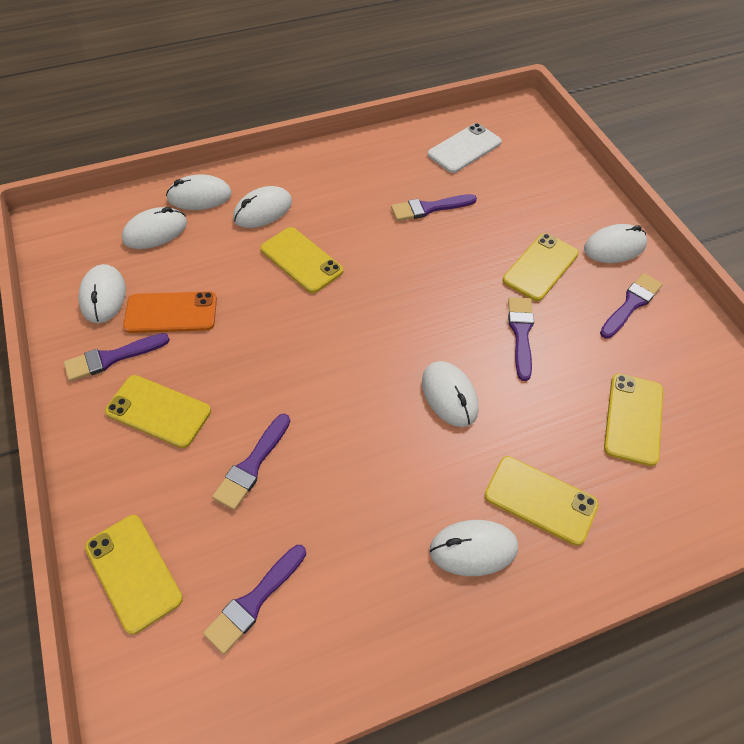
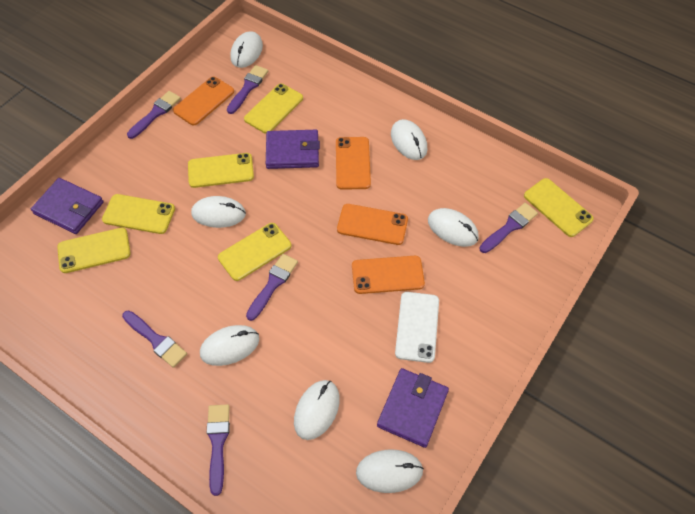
orange phone: 1 -> 4
purple wallet: 0 -> 3

